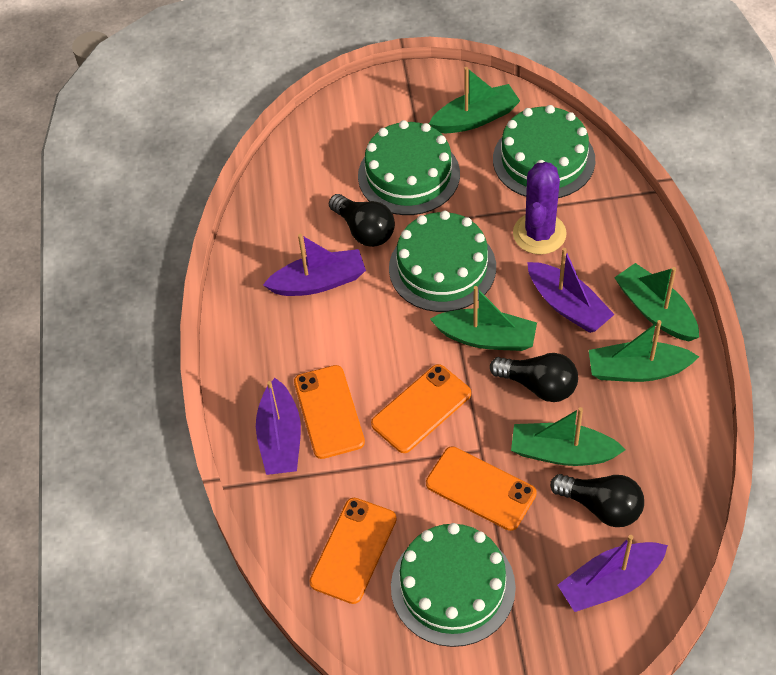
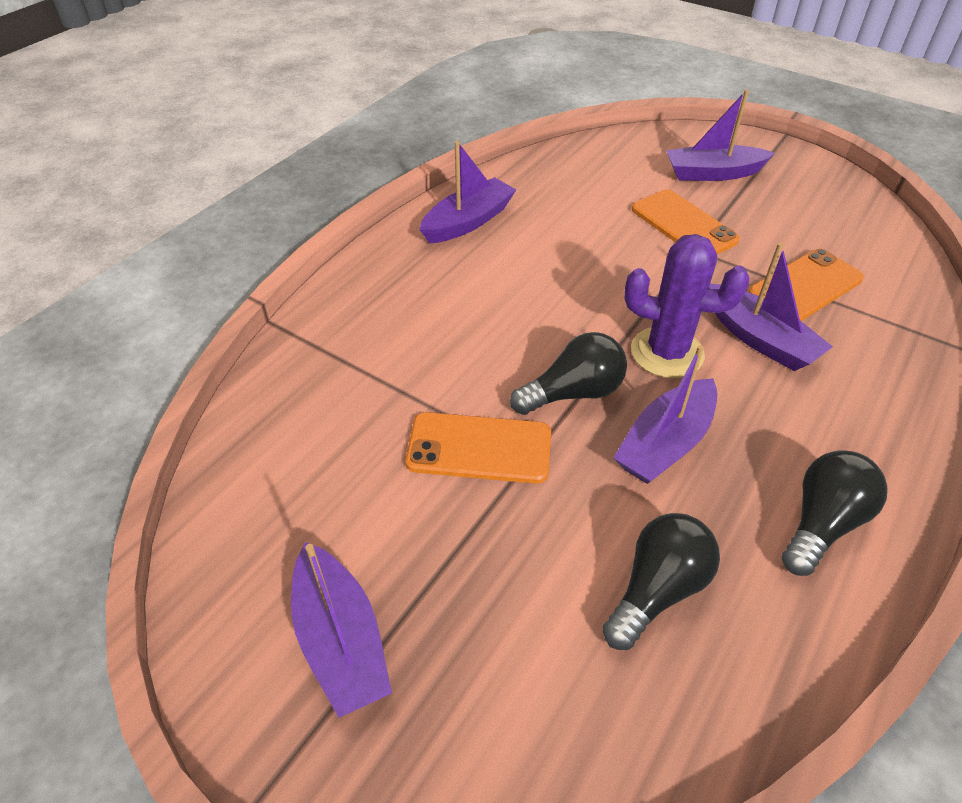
green boat: 5 -> 0
green cake: 4 -> 0
orange phone: 4 -> 3
purple boat: 4 -> 5

